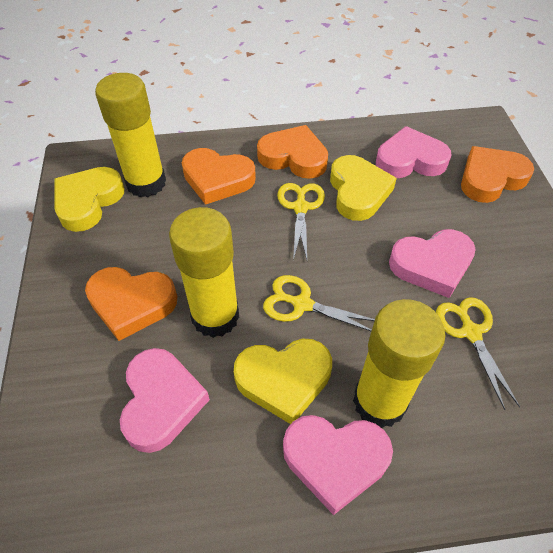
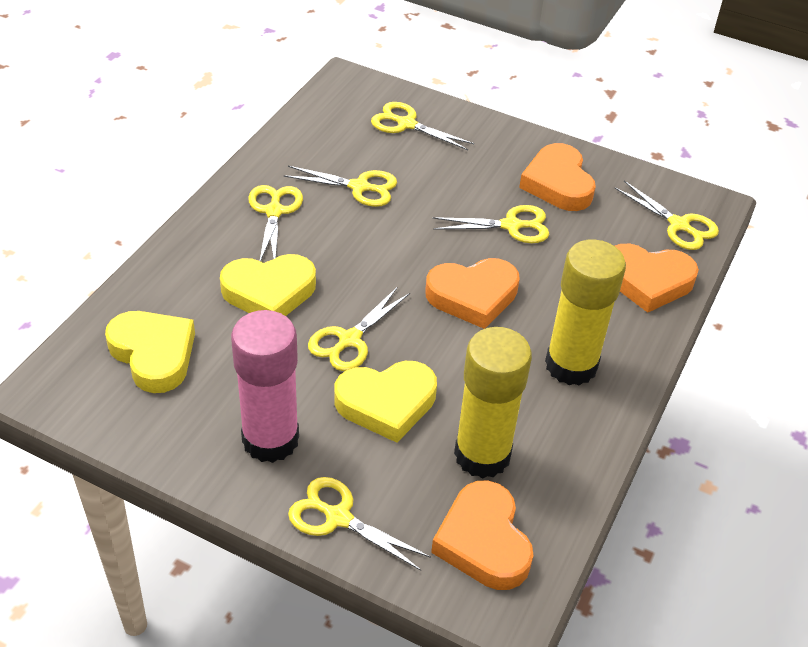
pink glue stick: 0 -> 1
pink heart: 4 -> 0
yellow glue stick: 3 -> 2
yellow scissors: 3 -> 7

